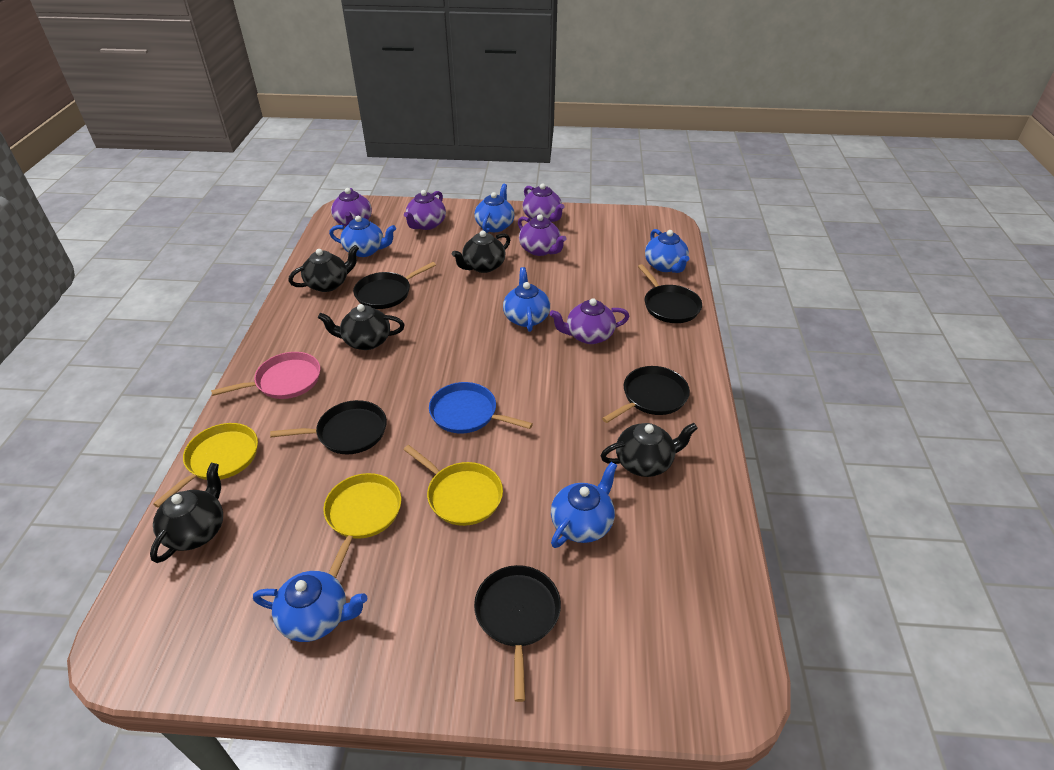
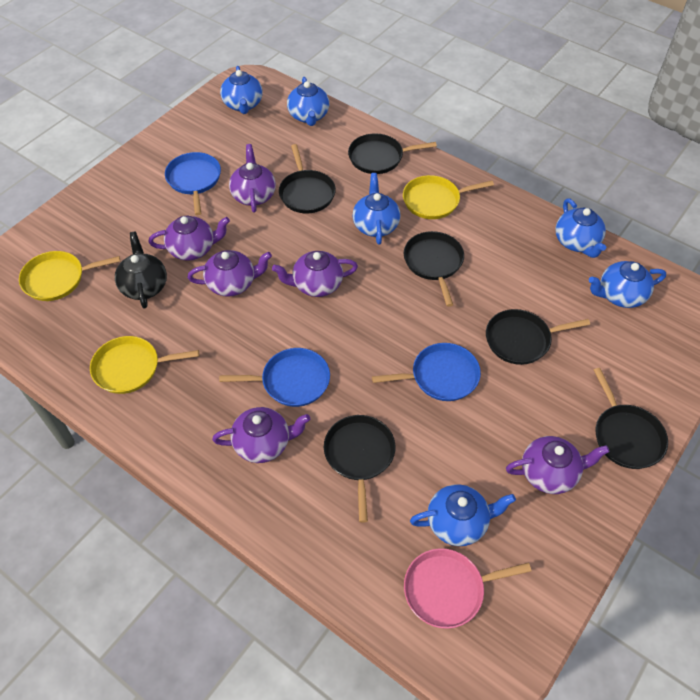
black pan: 5 -> 6
black teapot: 5 -> 1
blue pan: 1 -> 3
purple teapot: 5 -> 6

